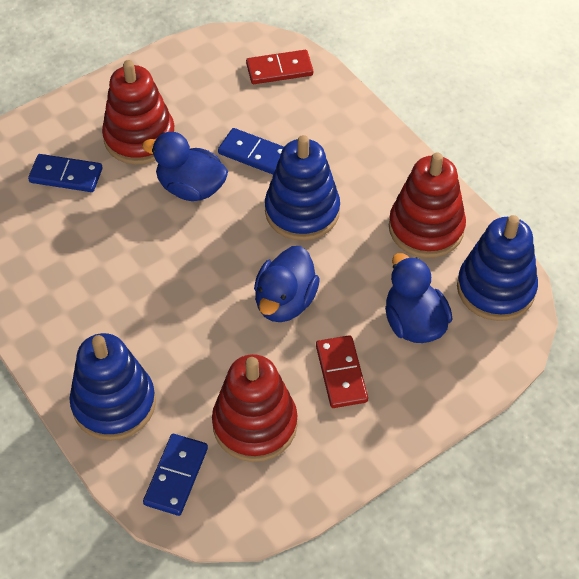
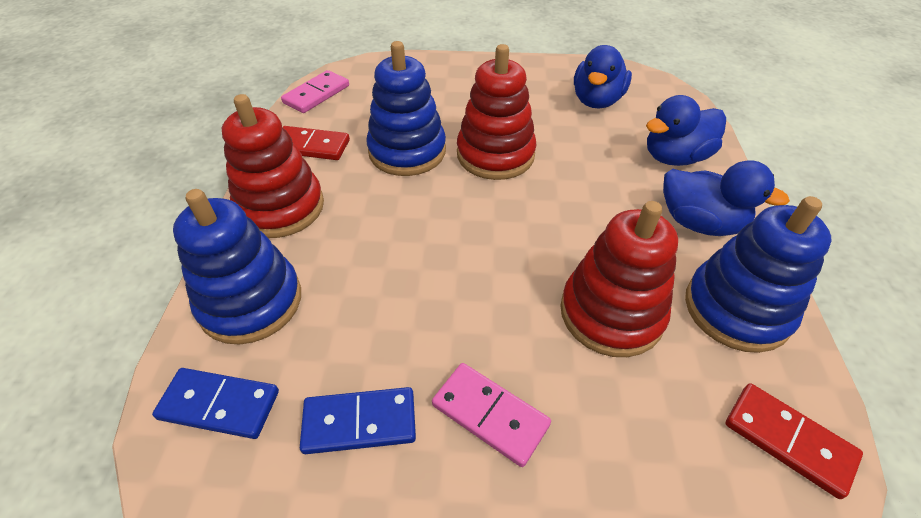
blue domino: 3 -> 2
pink domino: 0 -> 2

